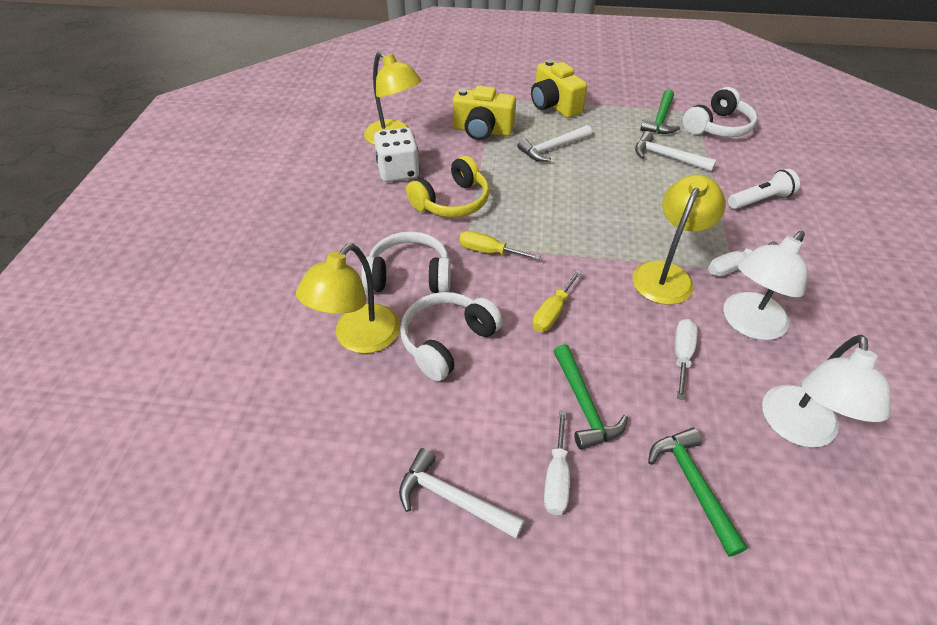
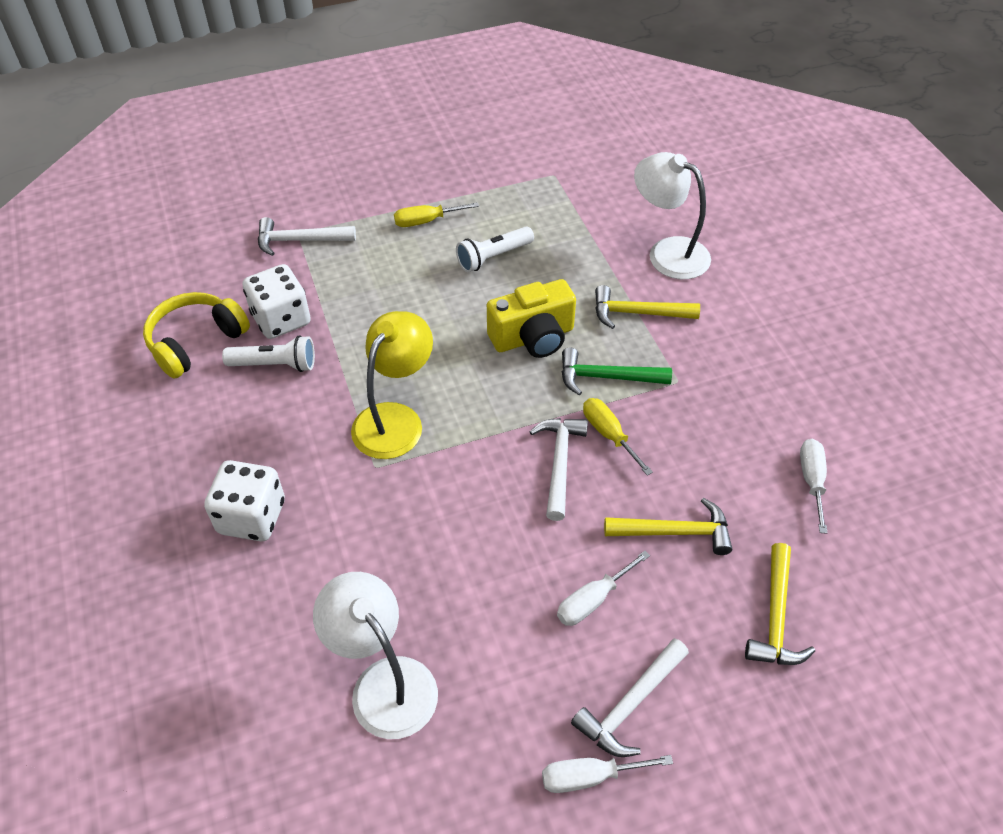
green hammer: 3 -> 1
white dice: 1 -> 2
white flashlight: 1 -> 2
white headphones: 3 -> 0
yellow camera: 2 -> 1
yellow hammer: 0 -> 3
yellow lamp: 3 -> 1

